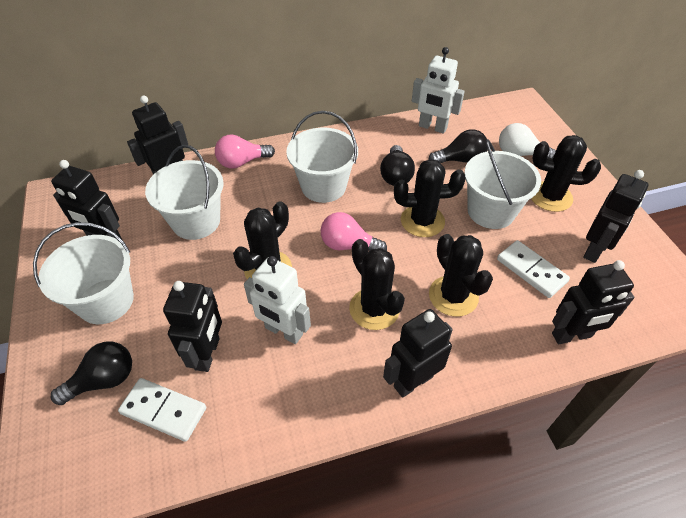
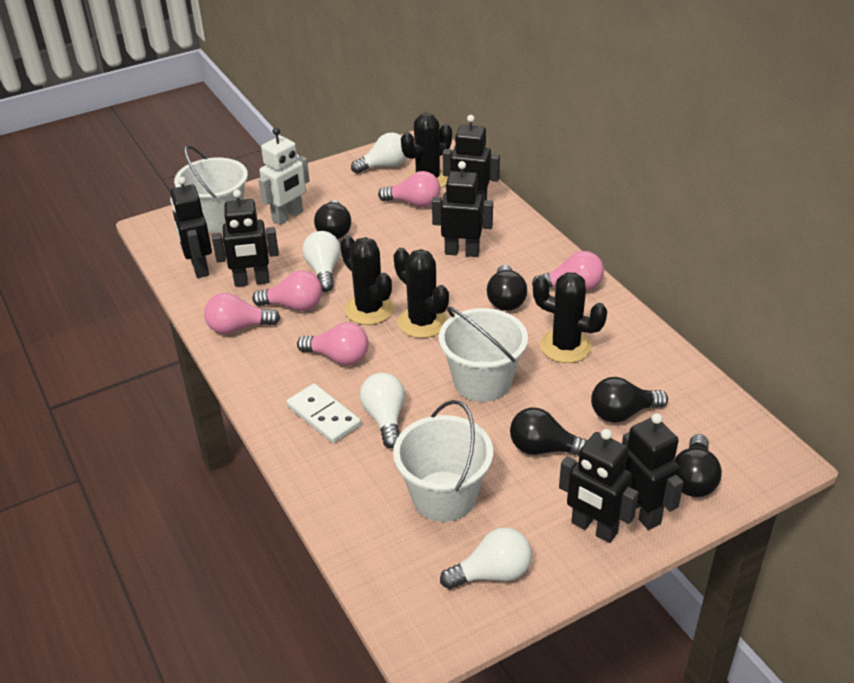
black cactus: 5 -> 4
black light bulb: 3 -> 5
pink light bulb: 2 -> 5
white bucket: 4 -> 3
white domino: 2 -> 1
white light bulb: 1 -> 4
white robot: 2 -> 1

